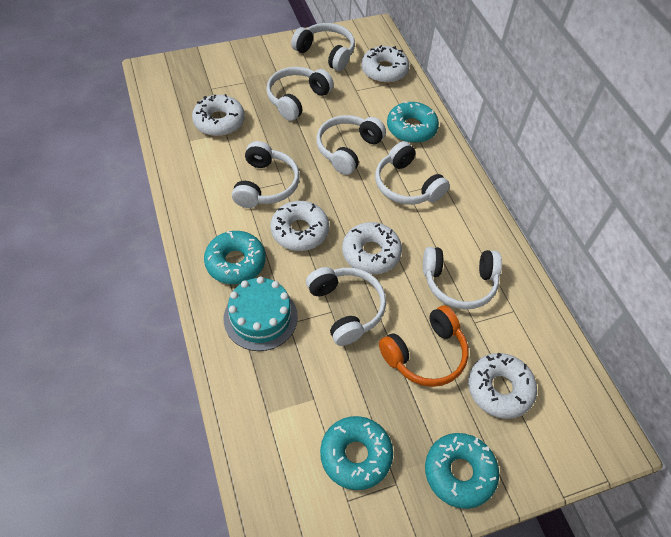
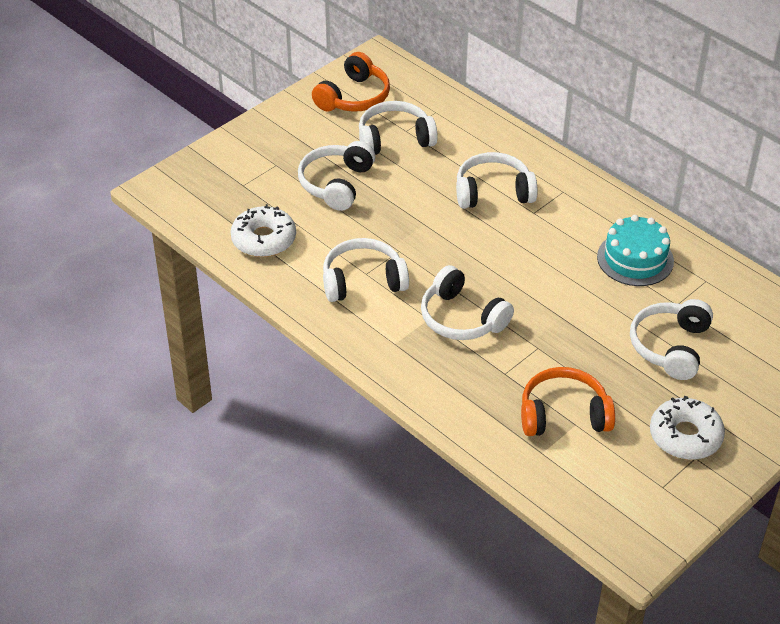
orange headphones: 1 -> 2
turquoise donut: 4 -> 0
white donut: 5 -> 2
white headphones: 7 -> 6

